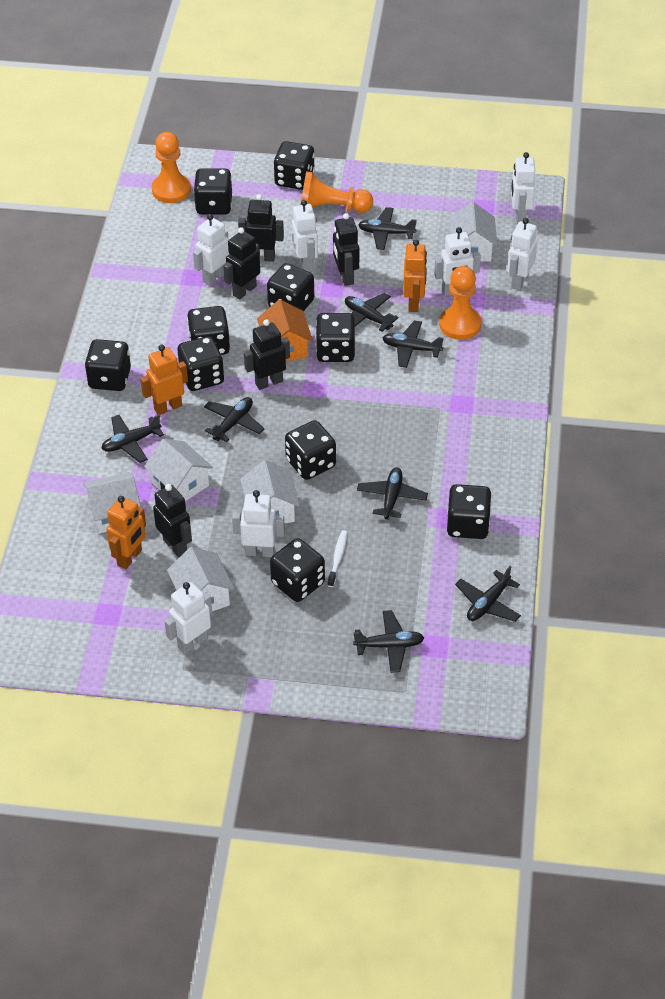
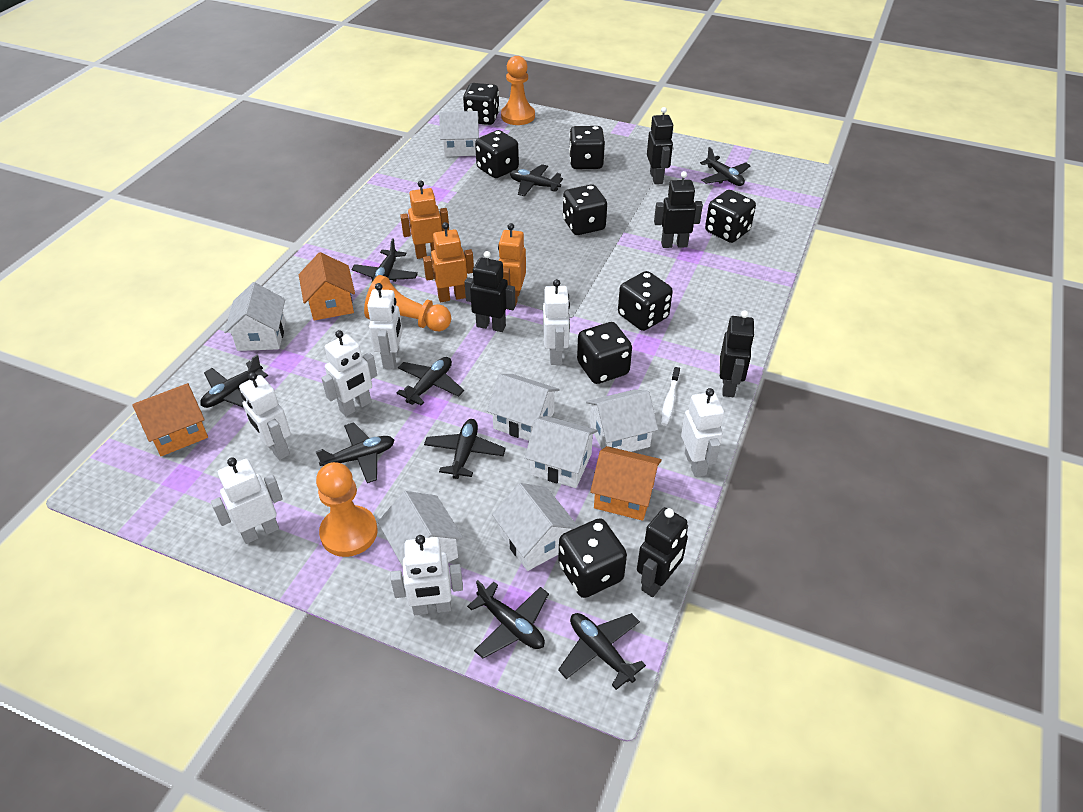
black dice: 10 -> 8
black plane: 8 -> 9
orange house: 1 -> 3
white house: 5 -> 7

